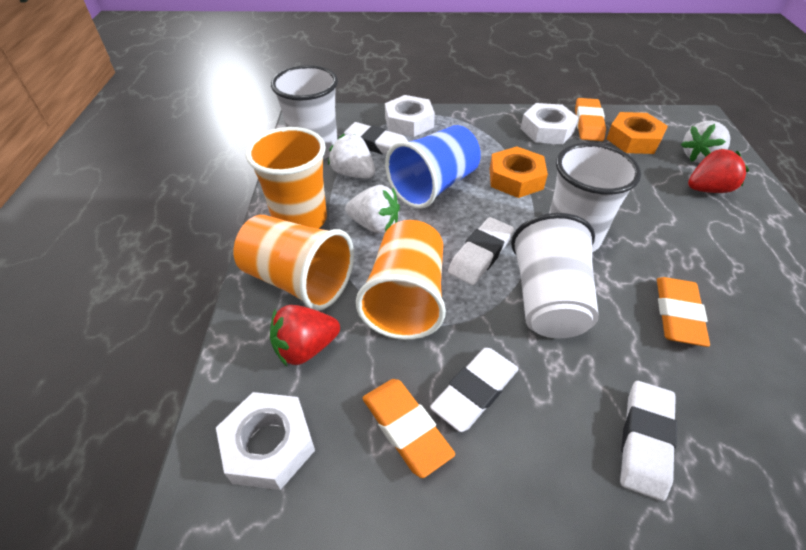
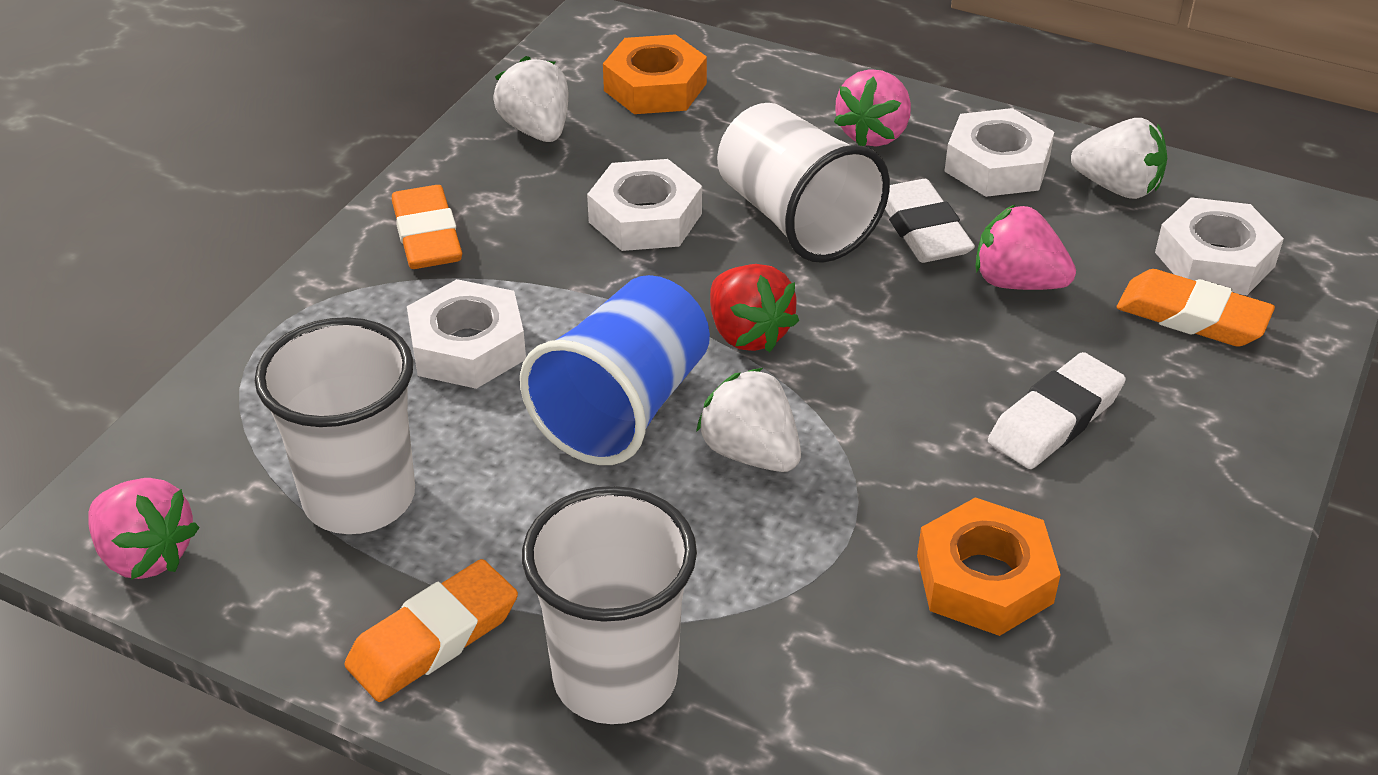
orange cup: 3 -> 0
pink strawberry: 0 -> 3
red strawberry: 2 -> 1
white eraser: 4 -> 2
white nut: 3 -> 4

